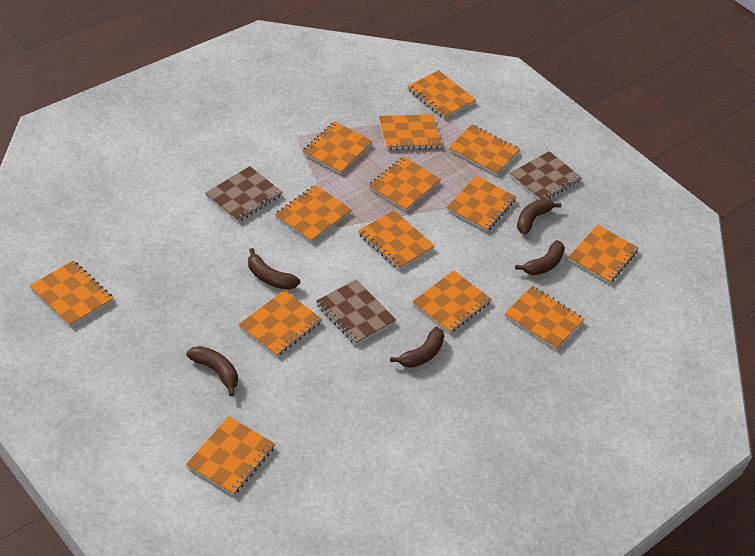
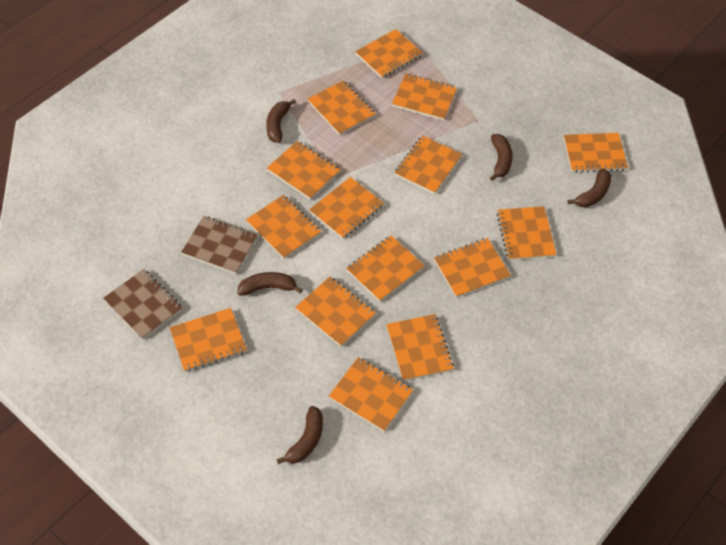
brown notebook: 3 -> 2
orange notebook: 14 -> 15

